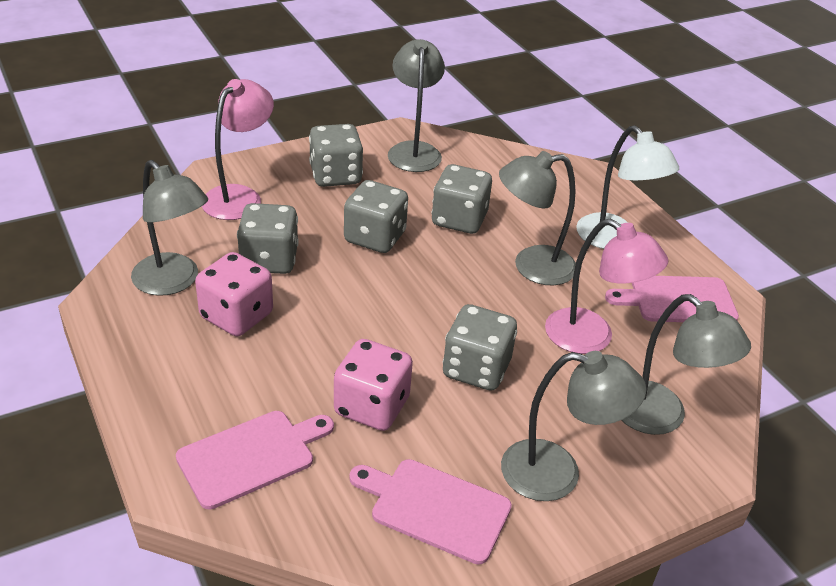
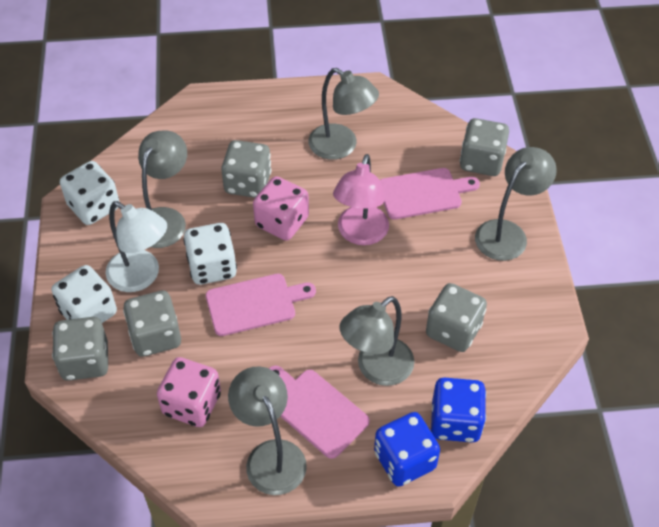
blue dice: 0 -> 2
pink lamp: 2 -> 1
white dice: 0 -> 3

